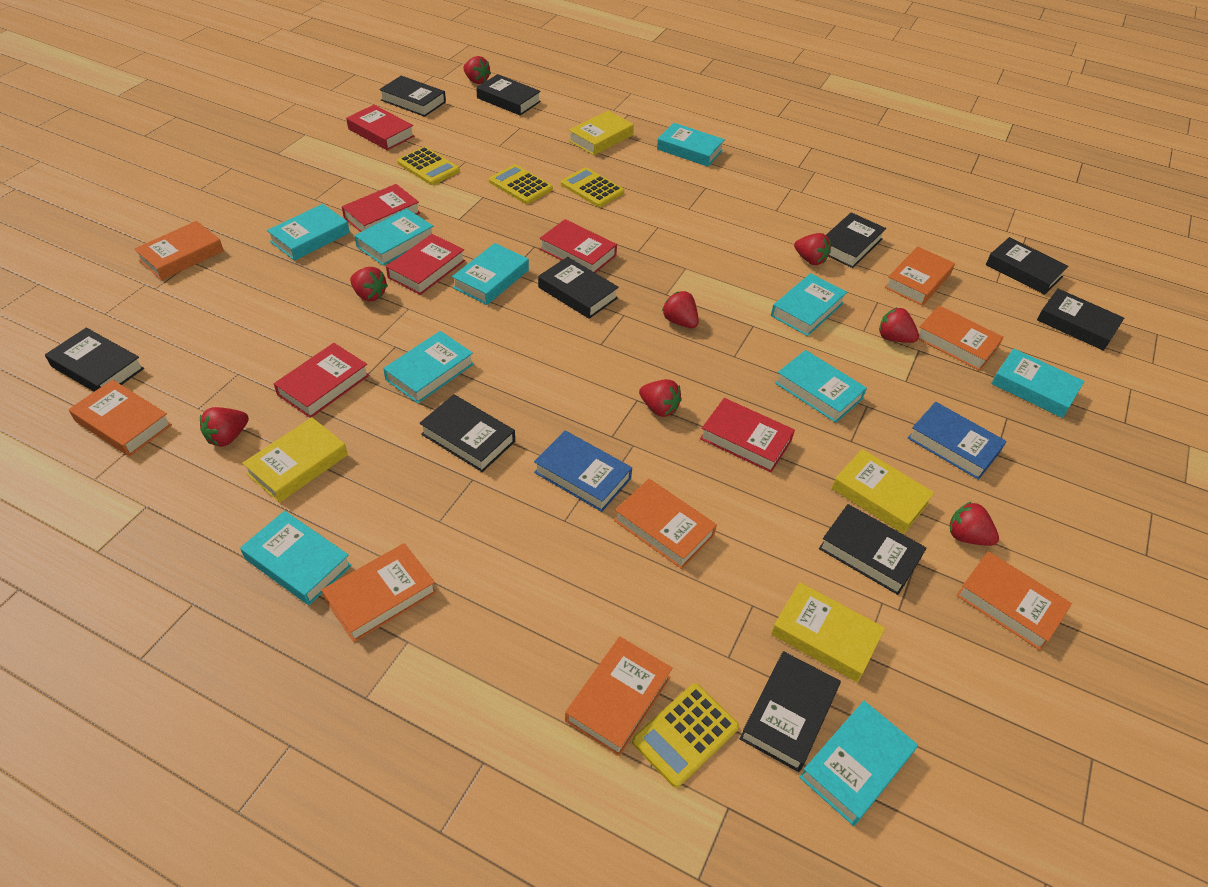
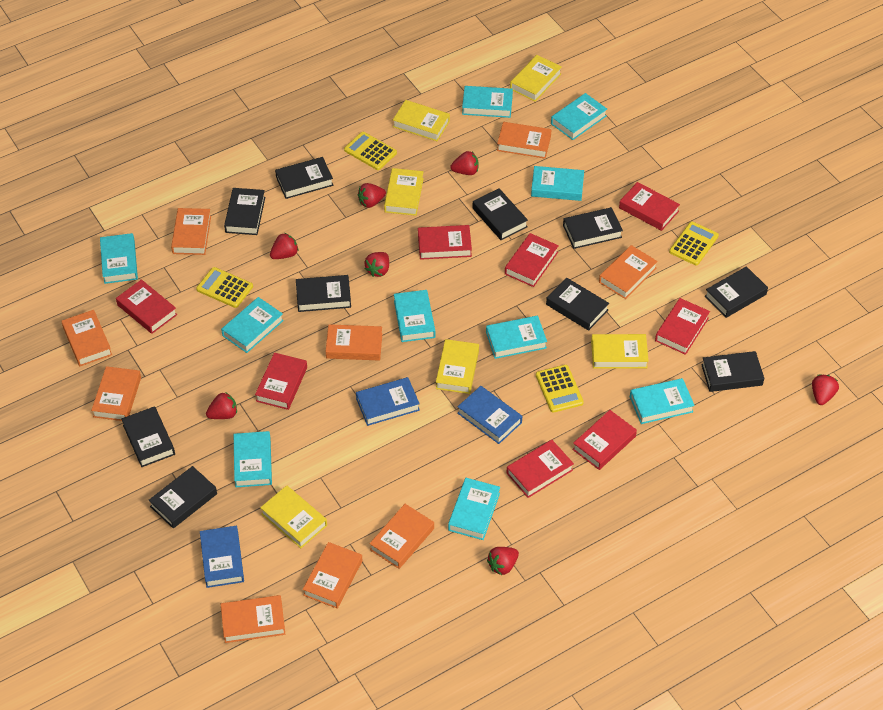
blue book: 2 -> 3
orange book: 8 -> 9
red book: 6 -> 8
red strawberry: 8 -> 7
yellow book: 4 -> 6

